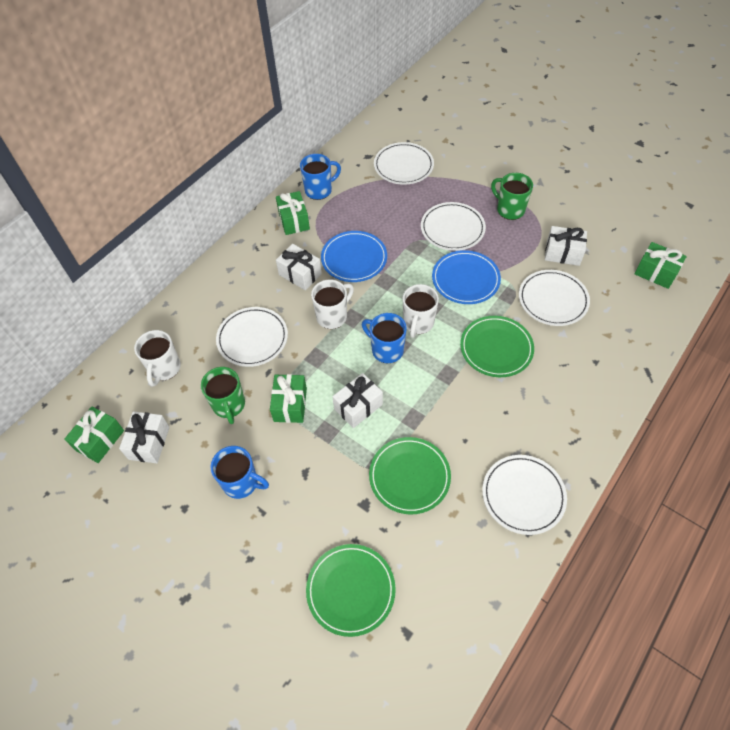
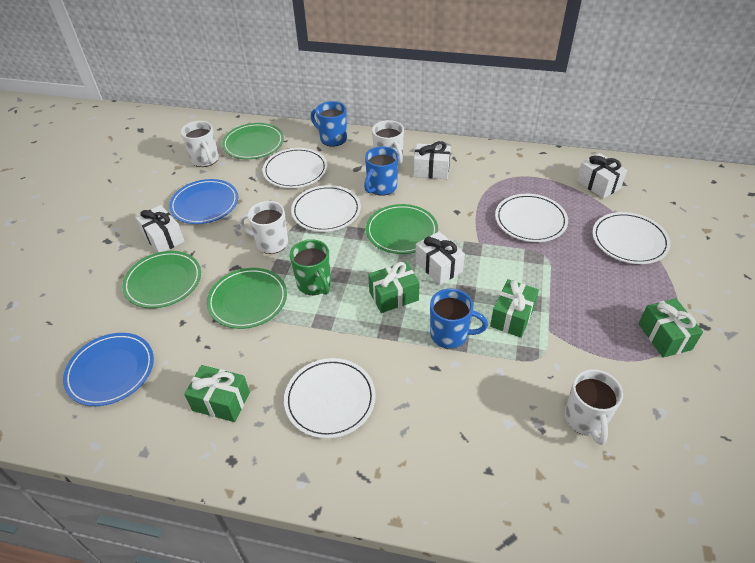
green mug: 2 -> 1
green plate: 3 -> 4
white mug: 3 -> 4

